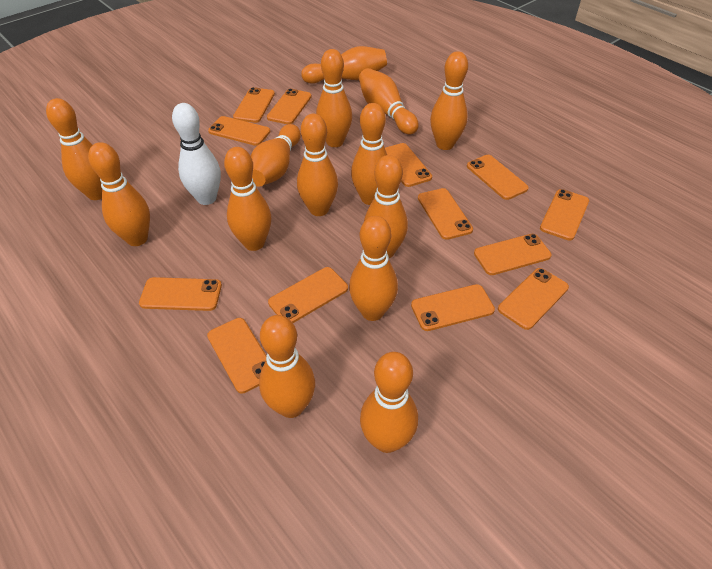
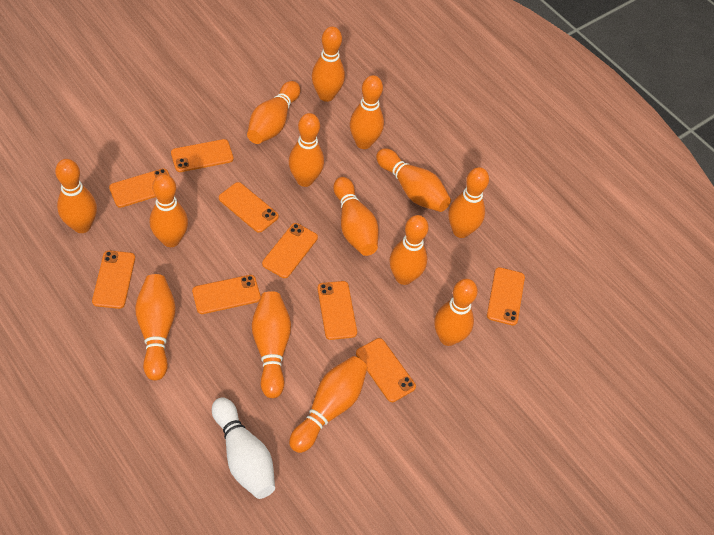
orange phone: 13 -> 9

